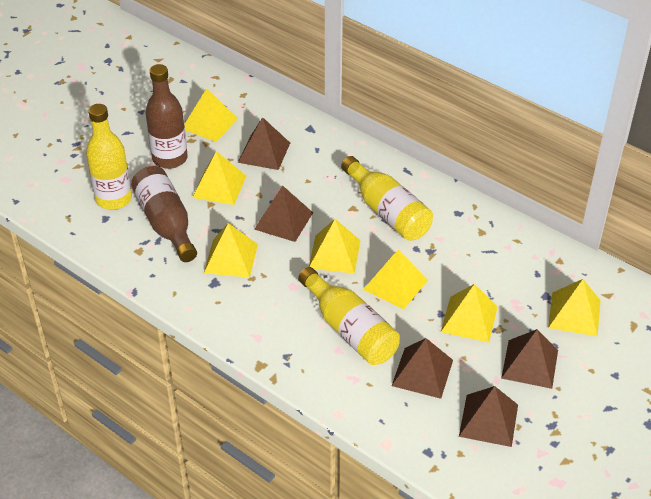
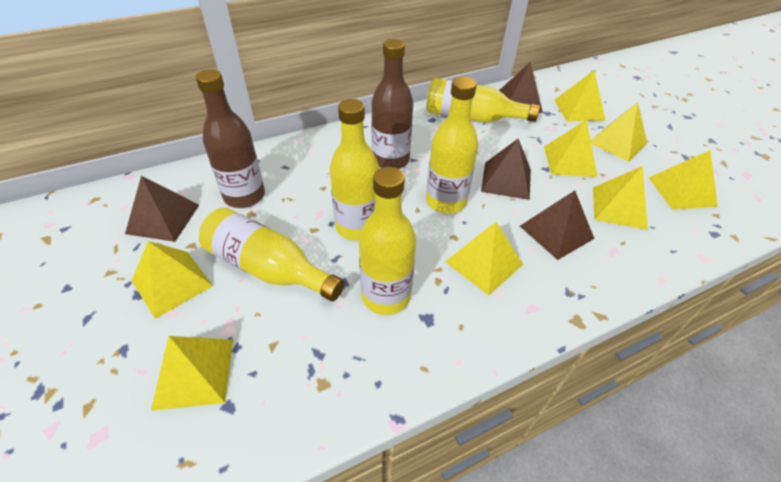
brown pyramid: 5 -> 4
yellow bottle: 3 -> 5
yellow pyramid: 7 -> 8

